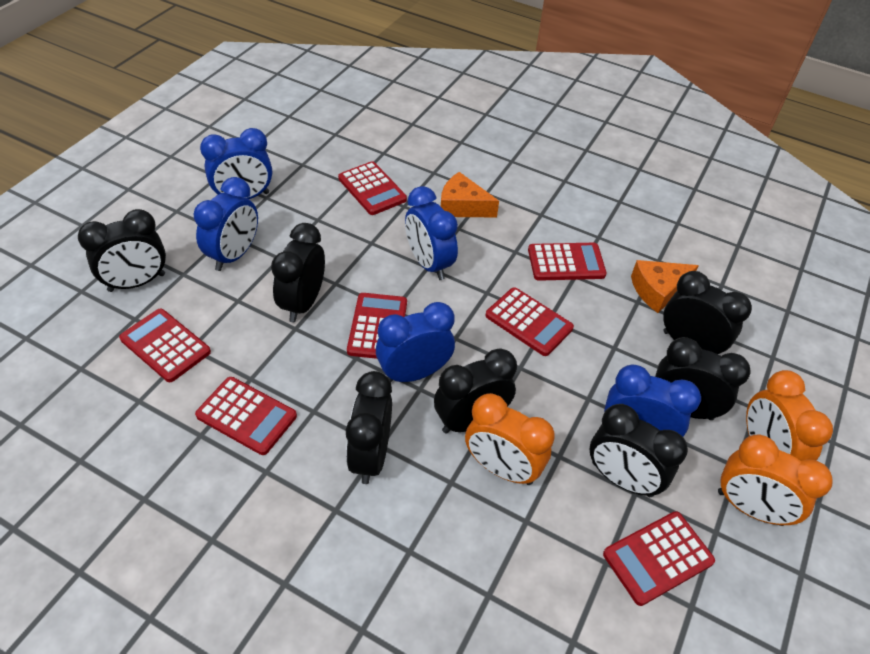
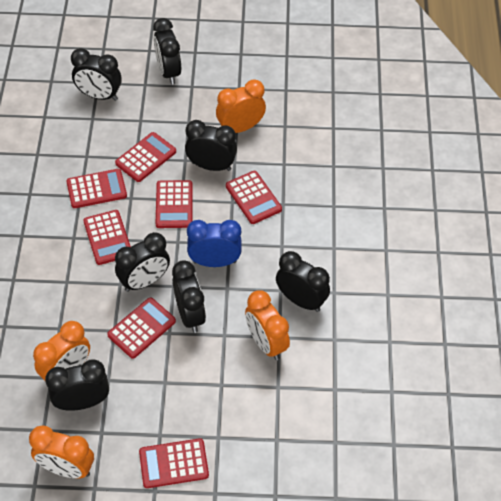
blue clock: 5 -> 1
orange cheese: 2 -> 0
orange clock: 3 -> 4

